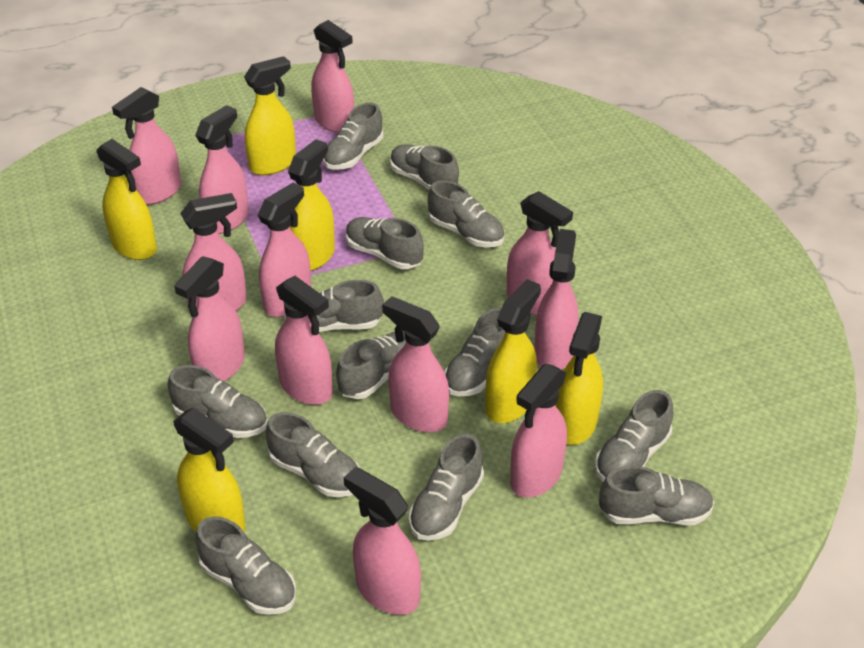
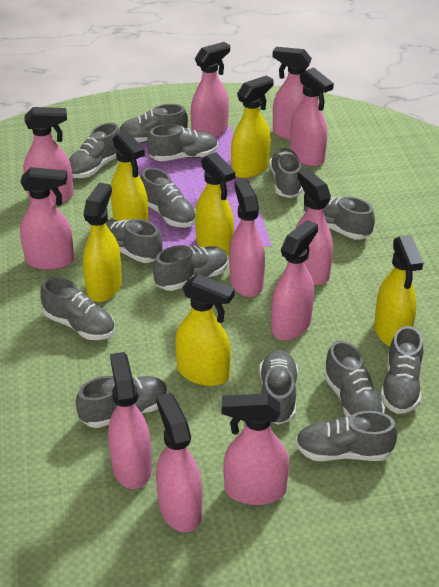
grey shoe: 13 -> 14
pink spray bottle: 12 -> 11

